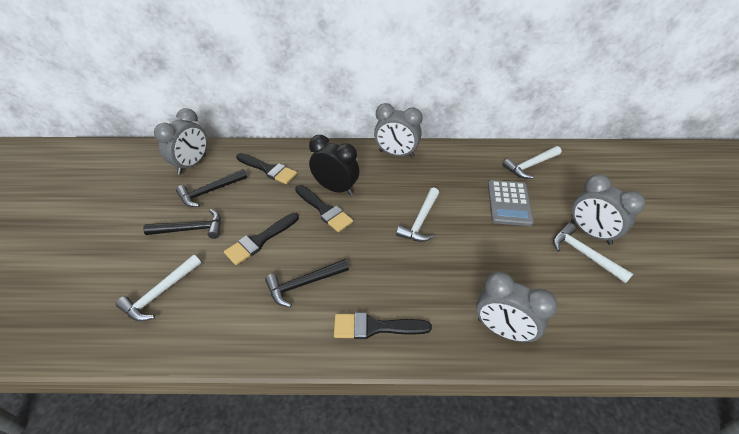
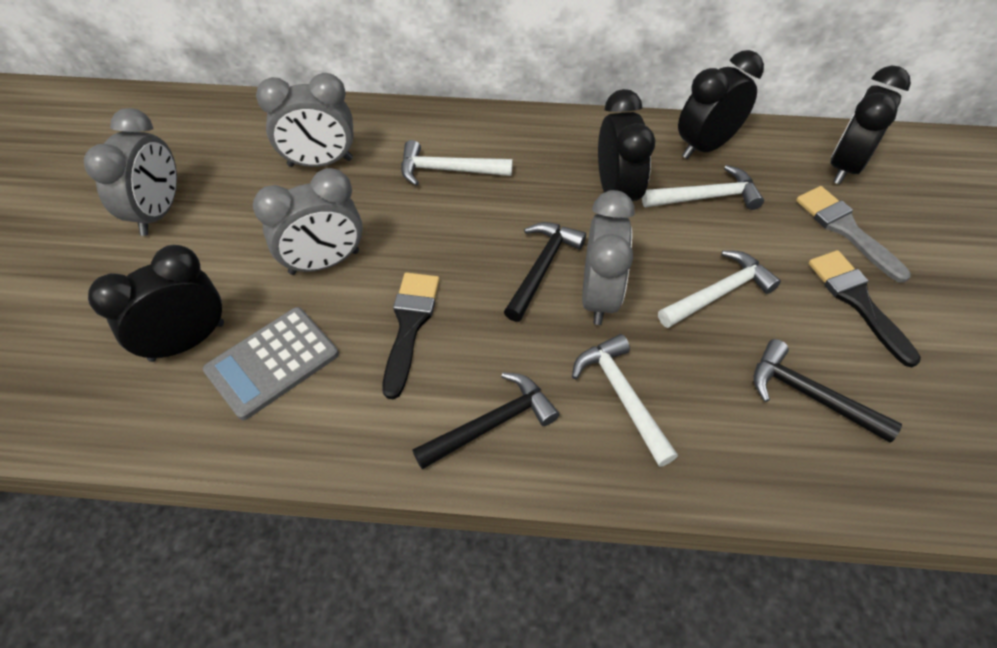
black brush: 4 -> 2
black clock: 1 -> 4
grey brush: 0 -> 1

